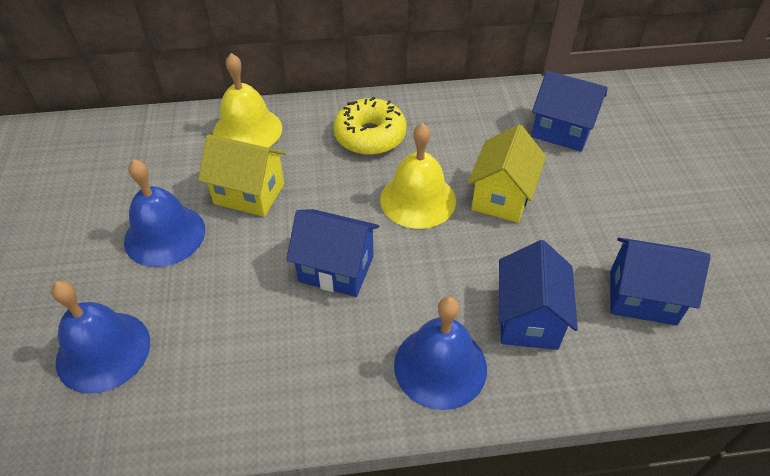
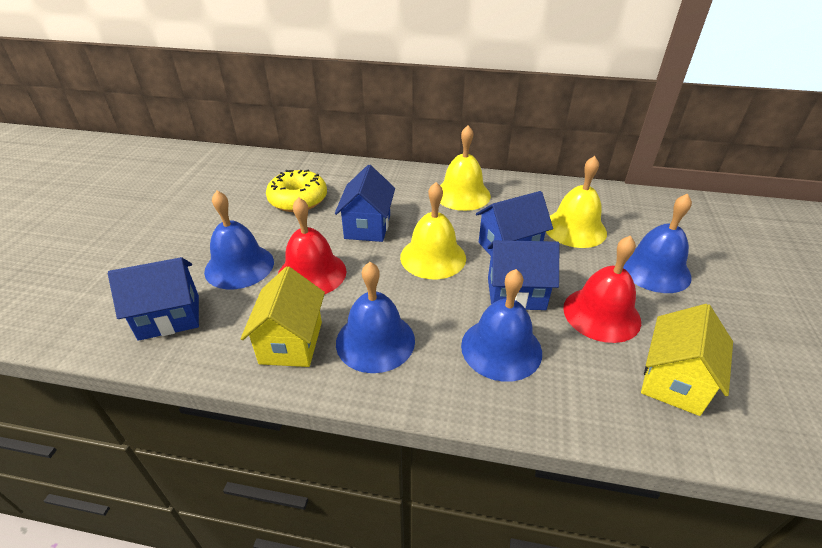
blue bell: 3 -> 4
red bell: 0 -> 2
yellow bell: 2 -> 3

